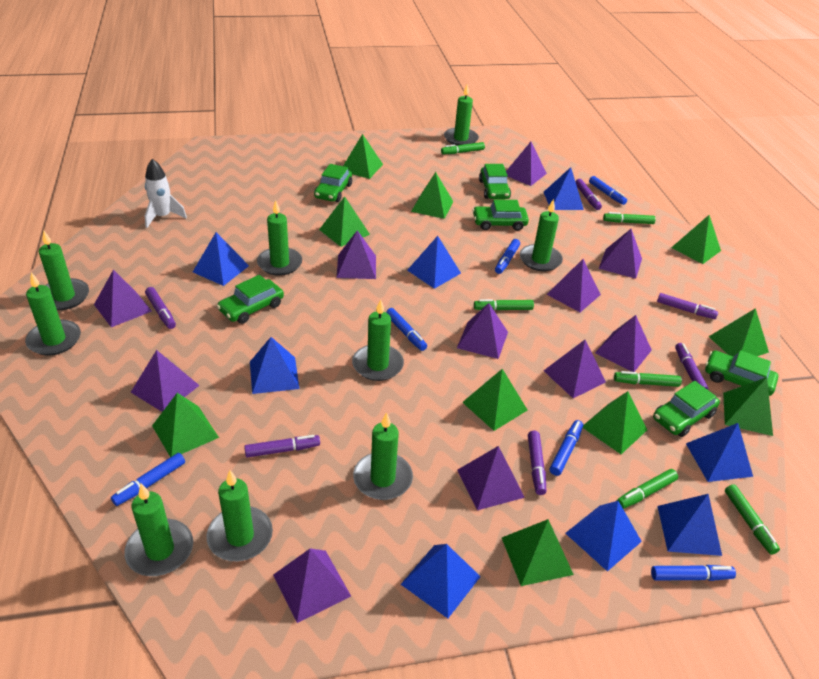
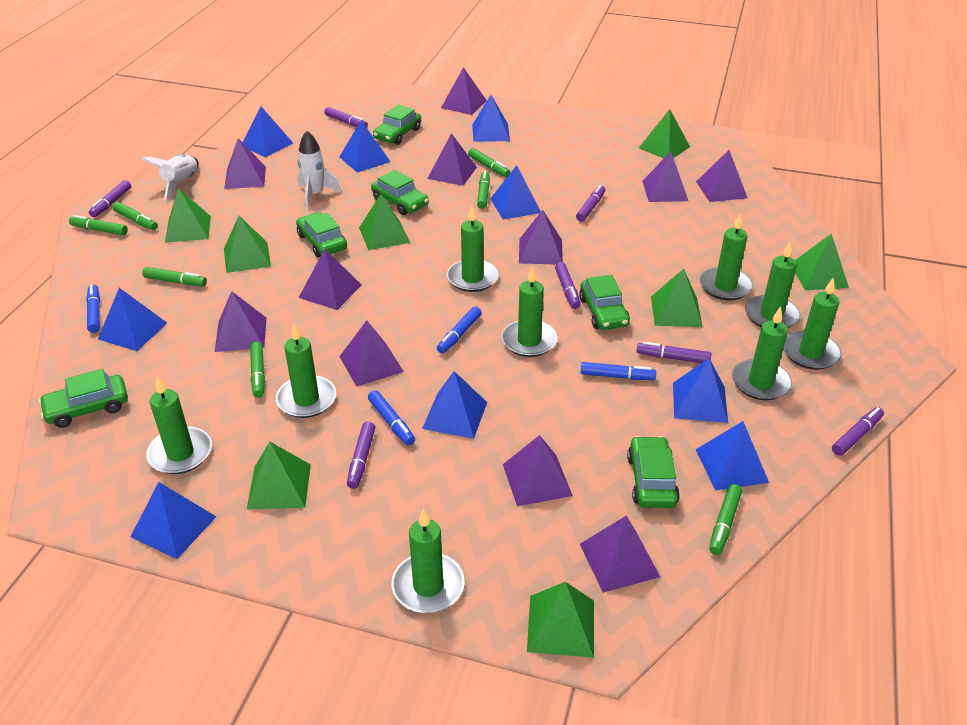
blue marker: 6 -> 4
blue pyramid: 8 -> 9
green marker: 6 -> 7
green pyramid: 10 -> 8
purple marker: 6 -> 7
white rocket: 1 -> 2

